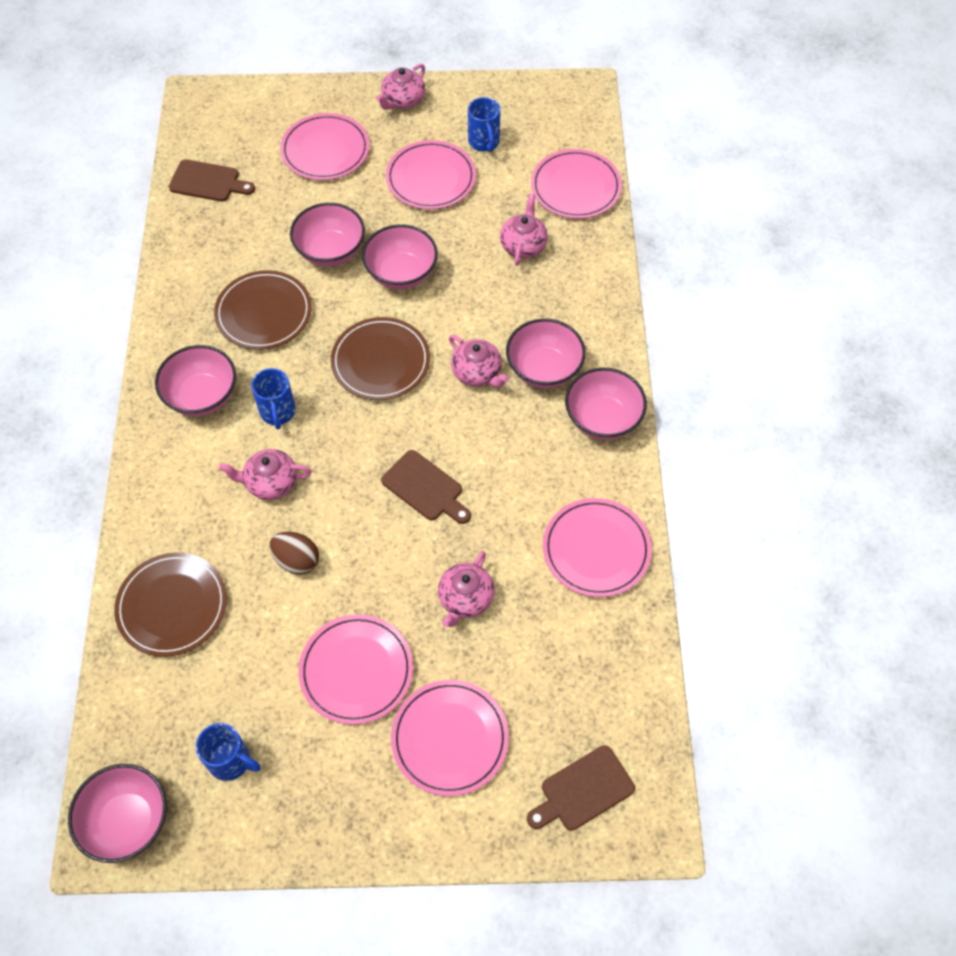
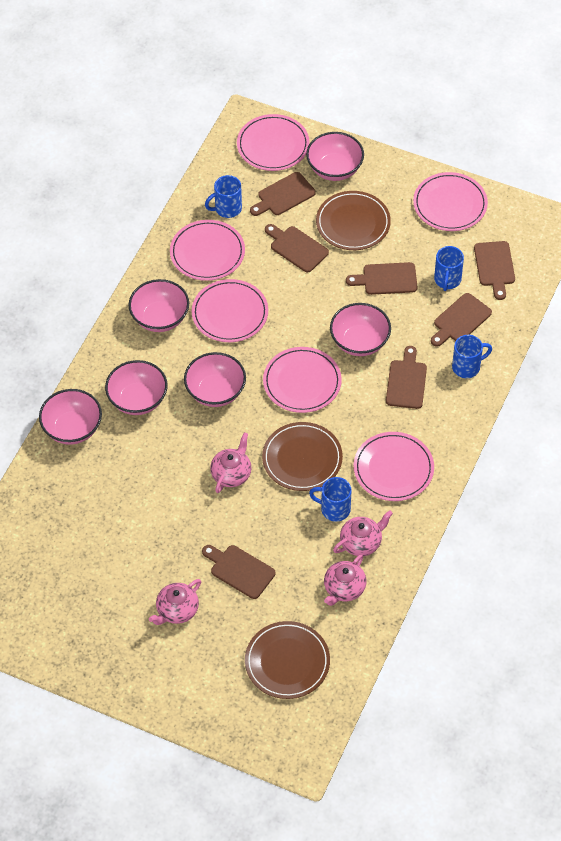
blue mug: 3 -> 4
brown cutting board: 3 -> 7
brown egg: 1 -> 0
pink teapot: 5 -> 4

